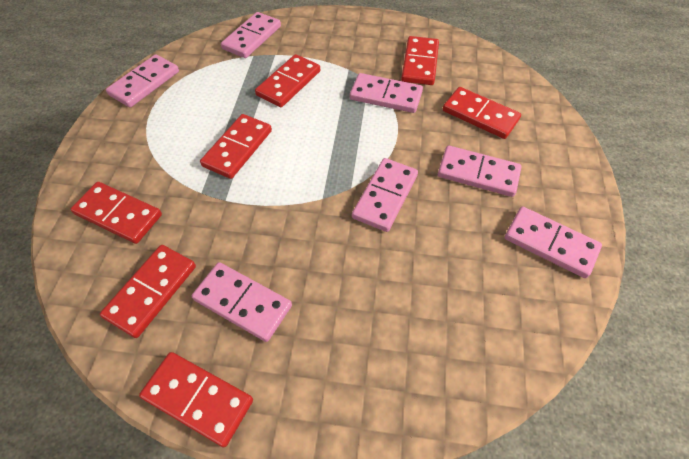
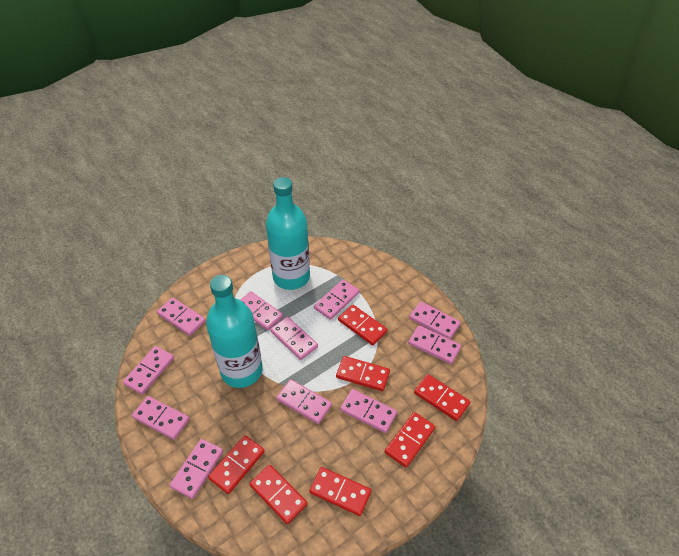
pink domino: 7 -> 11
turquoise bottle: 0 -> 2

